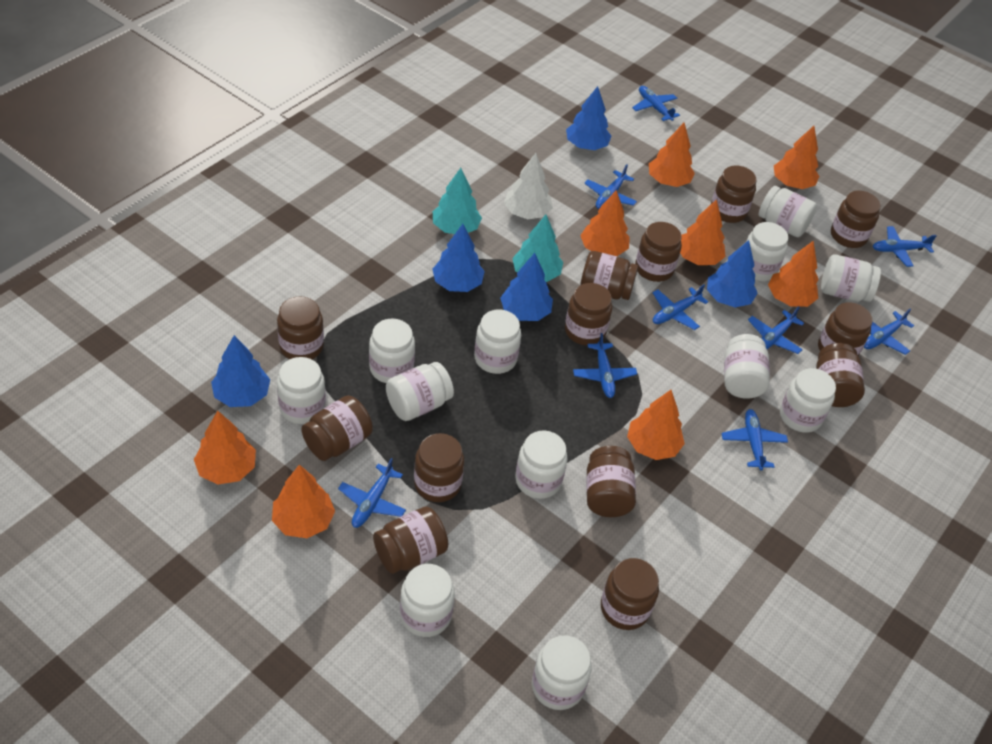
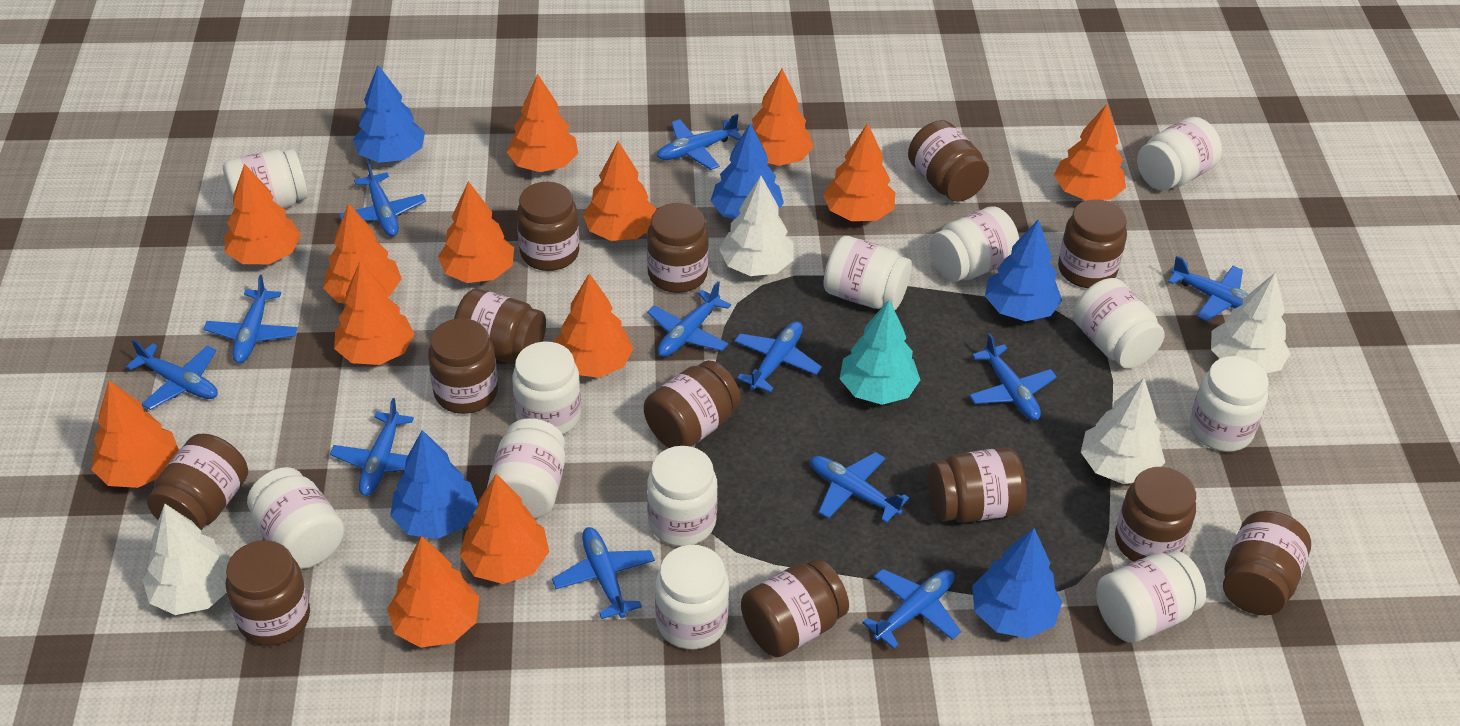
blue plane: 9 -> 12
orange tree: 8 -> 13
turquoise tree: 2 -> 1
white tree: 1 -> 4

